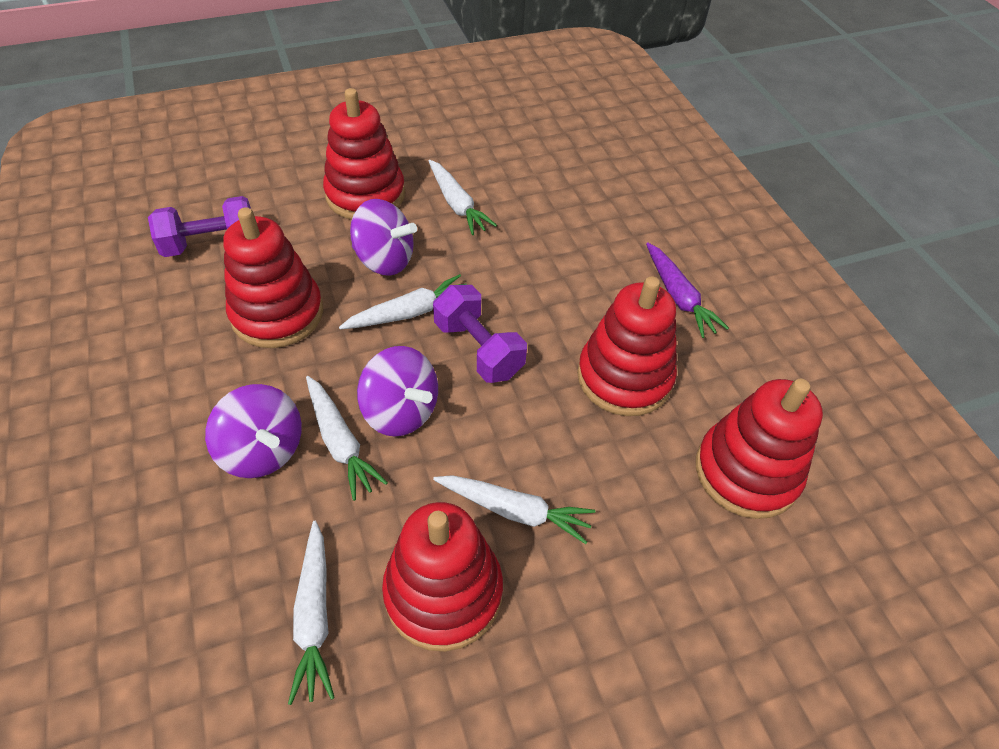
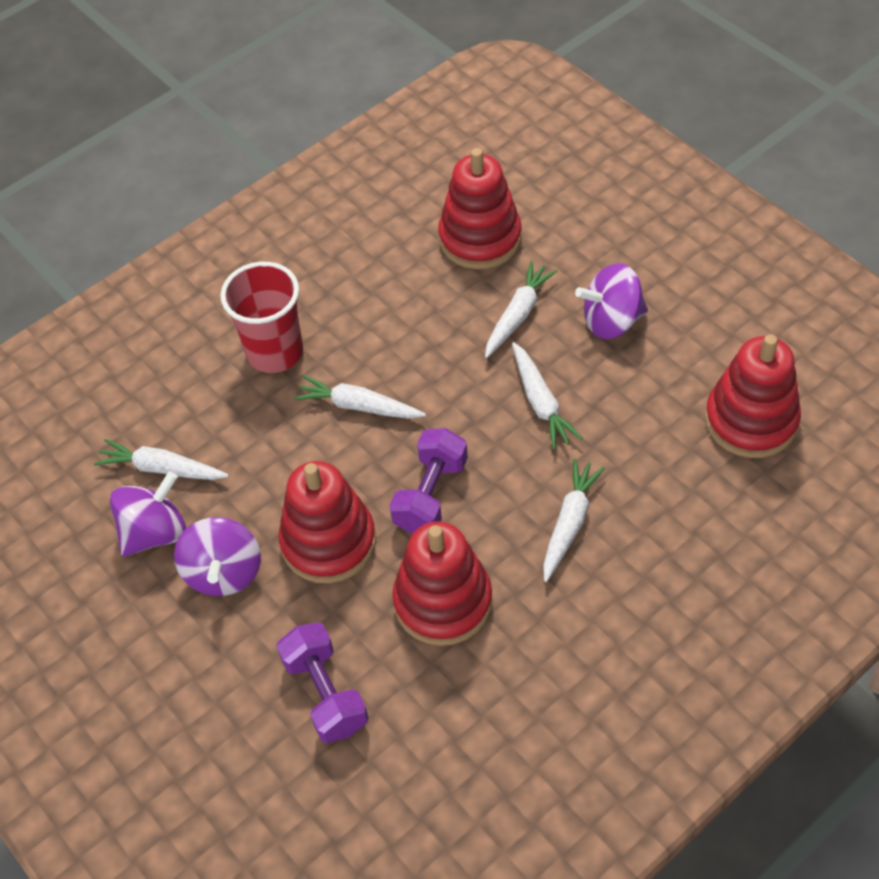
purple carrot: 1 -> 0
red cup: 0 -> 1
red stacking toy: 5 -> 4

